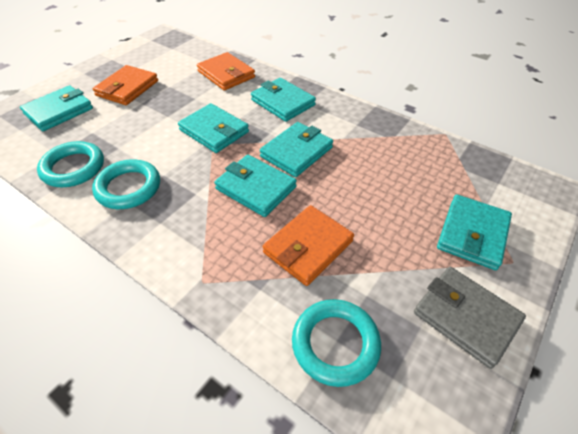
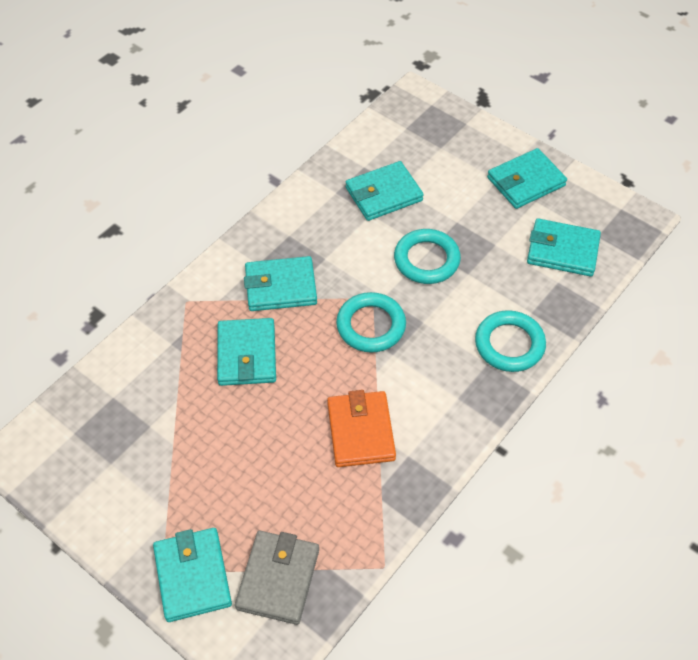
orange wallet: 3 -> 1

